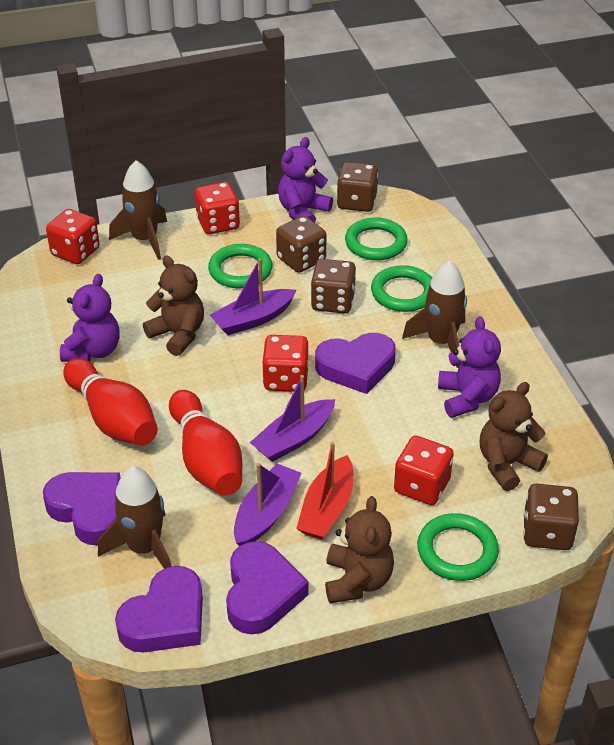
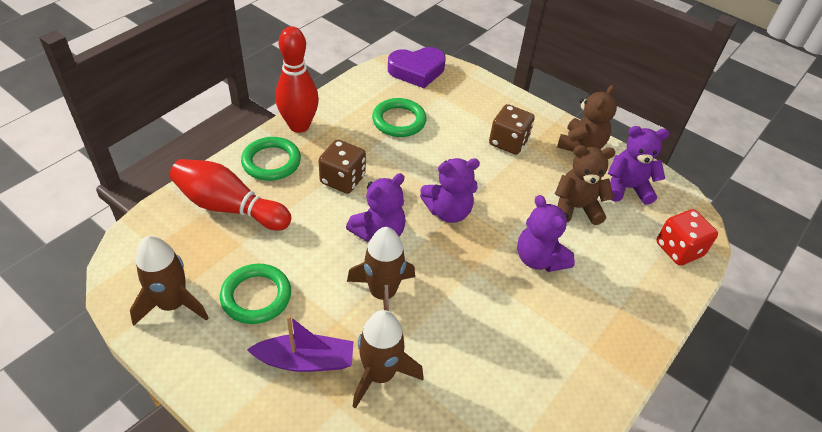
brown dice: 4 -> 2
brown teddy bear: 3 -> 2
green ring: 4 -> 3
purple boat: 3 -> 1
purple heart: 4 -> 1
purple teddy bear: 3 -> 4
red boat: 1 -> 0
red dice: 4 -> 1

